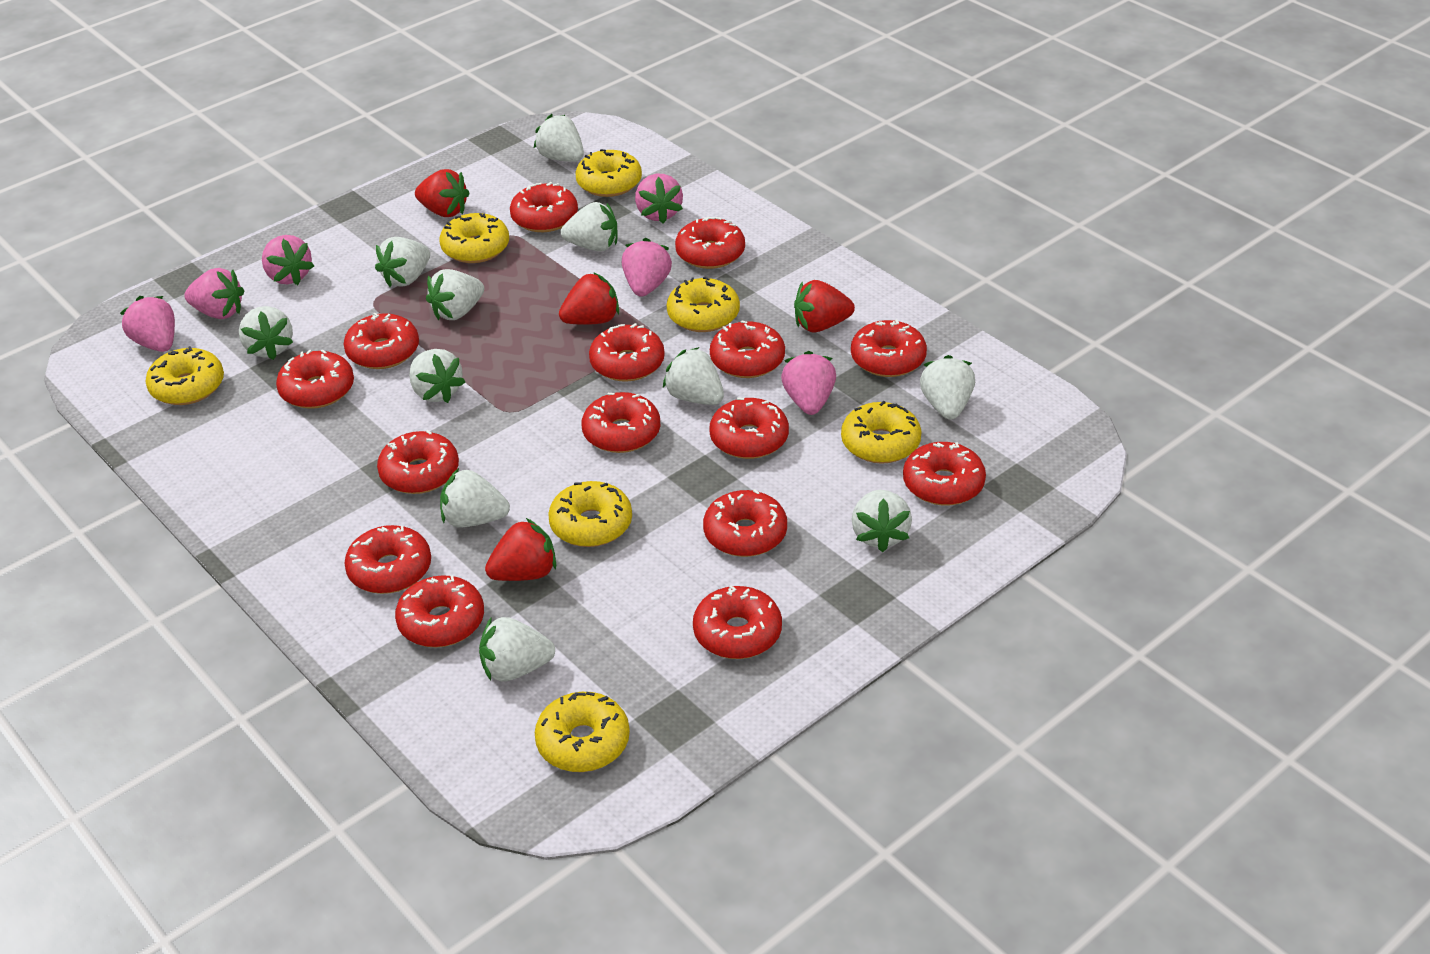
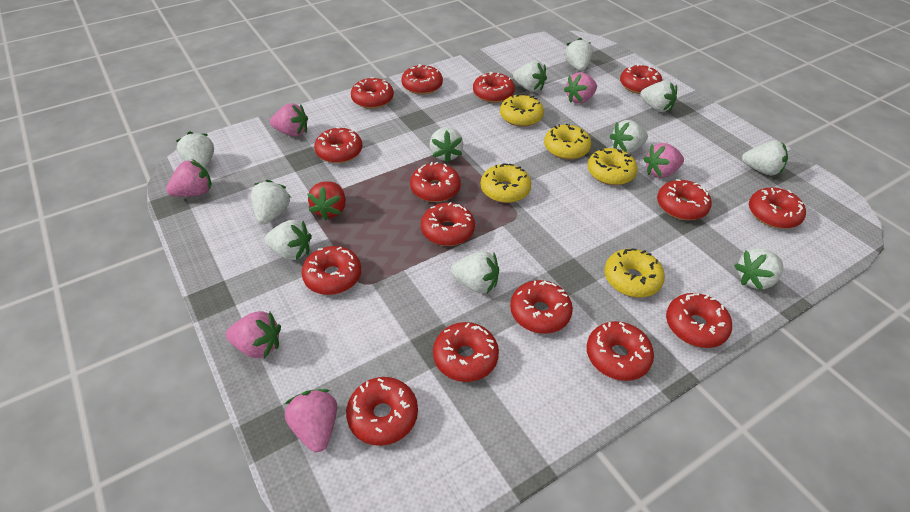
red strawberry: 4 -> 1
yellow donut: 7 -> 5

